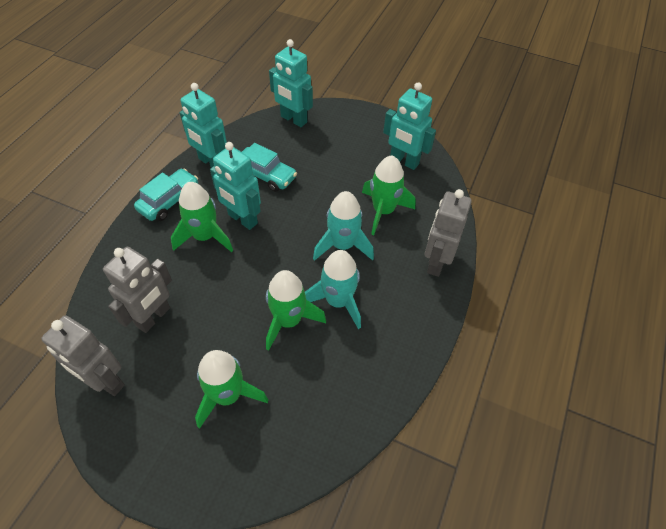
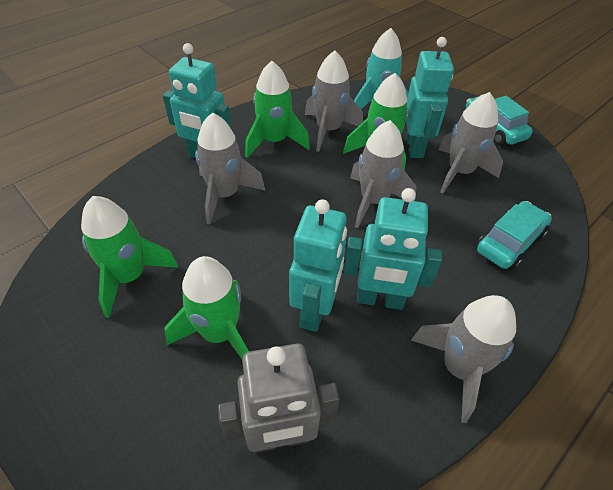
grey robot: 3 -> 1
grey rocket: 0 -> 5
turquoise rocket: 2 -> 1

